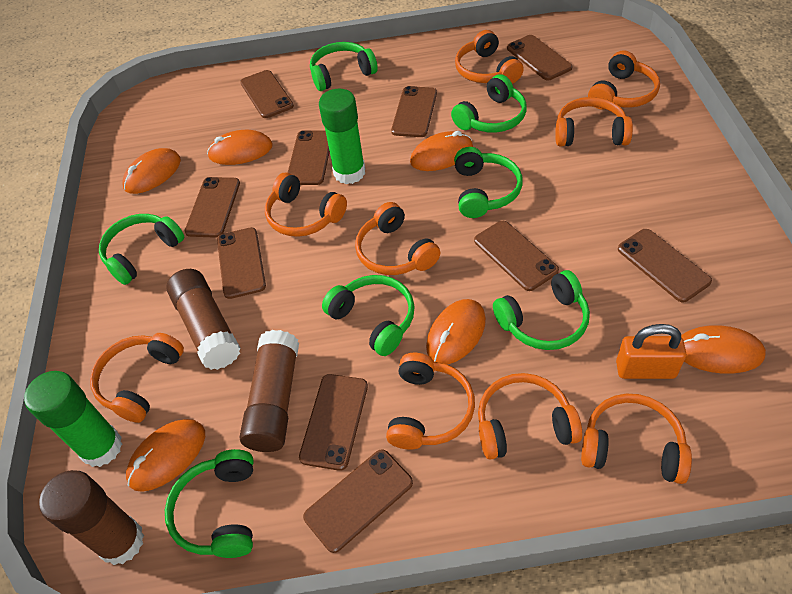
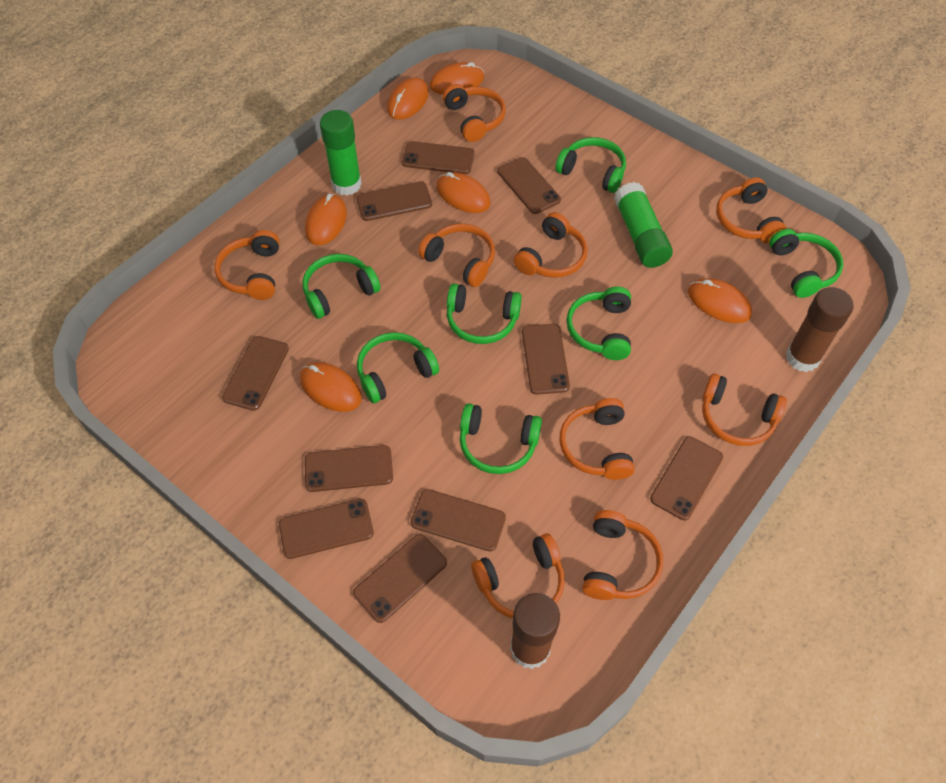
brown glue stick: 3 -> 2
orange padlock: 1 -> 0

